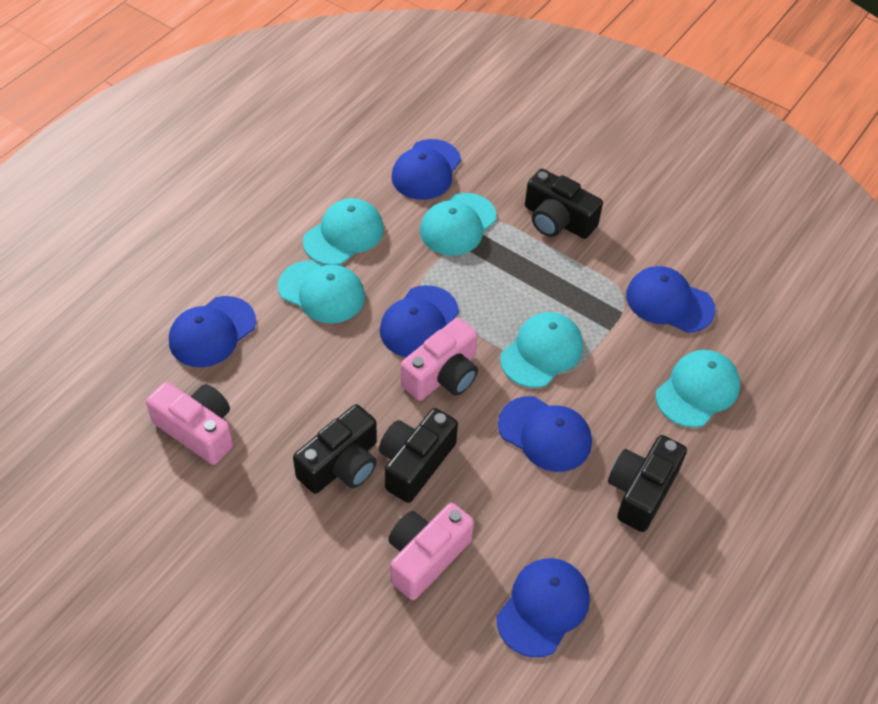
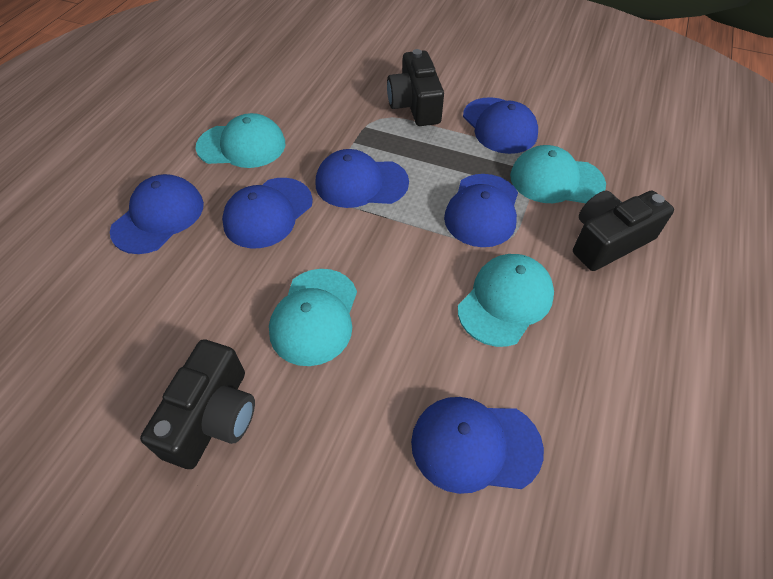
black camera: 4 -> 3
pink camera: 3 -> 0
turquoise cap: 5 -> 4

